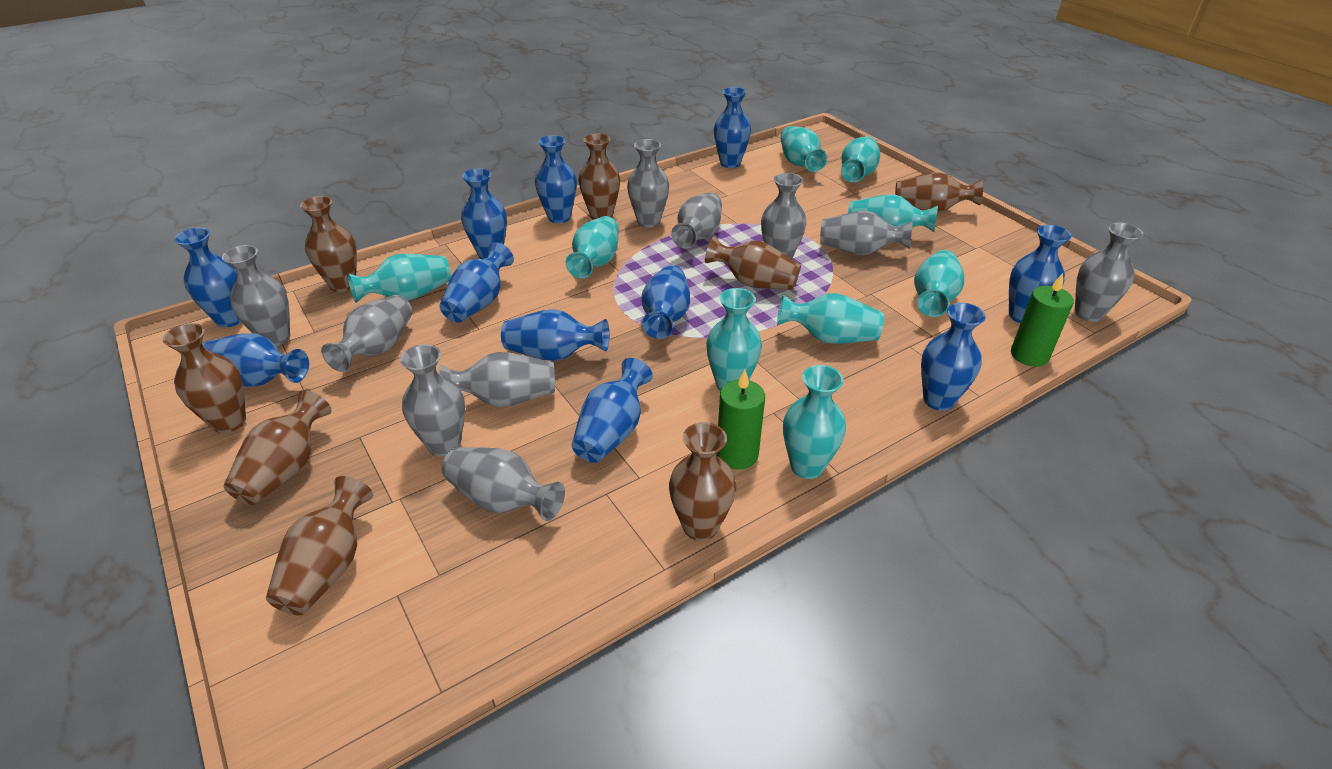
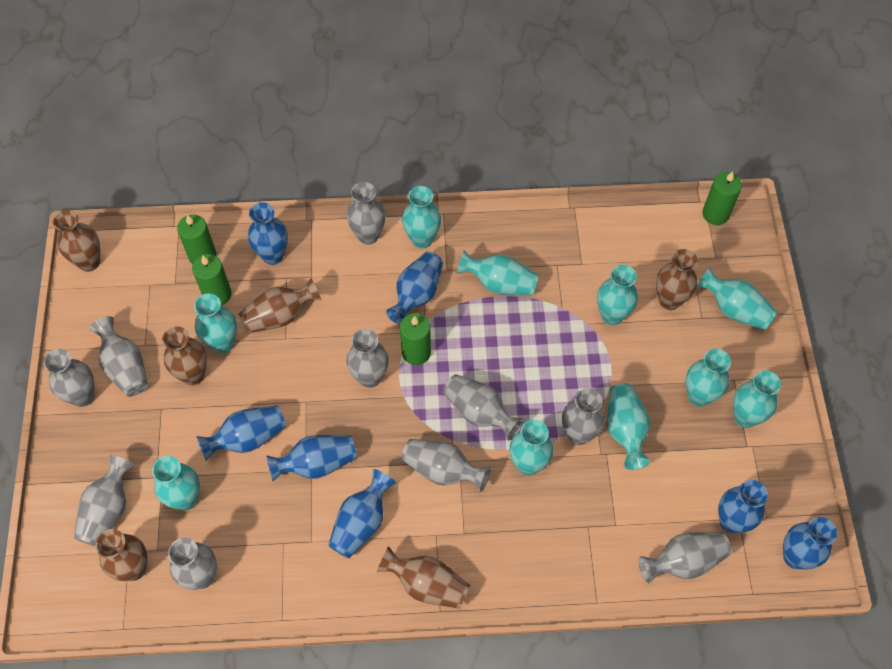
blue vase: 11 -> 7
brown vase: 8 -> 6
green candle: 2 -> 4
turquoise vase: 9 -> 10

